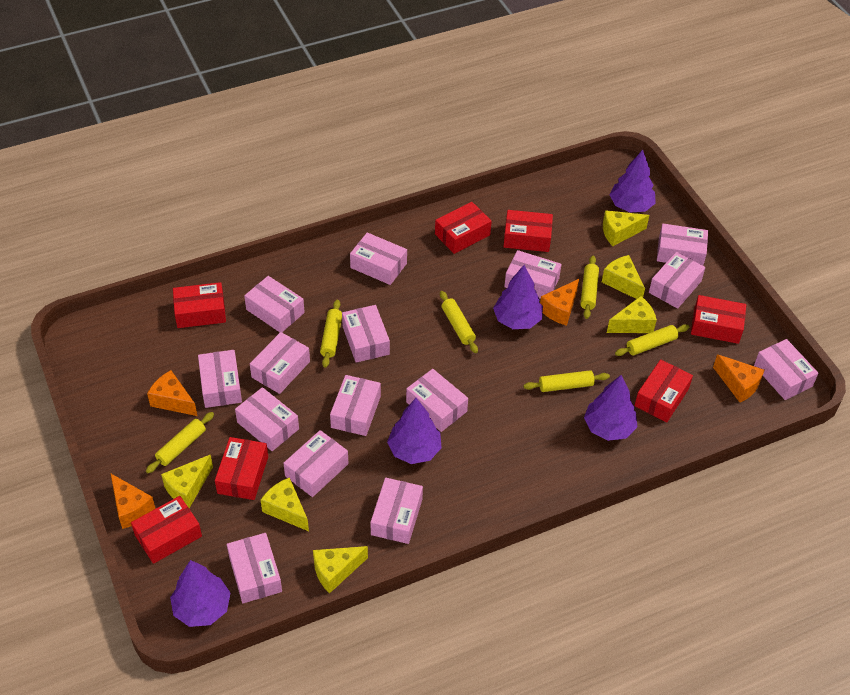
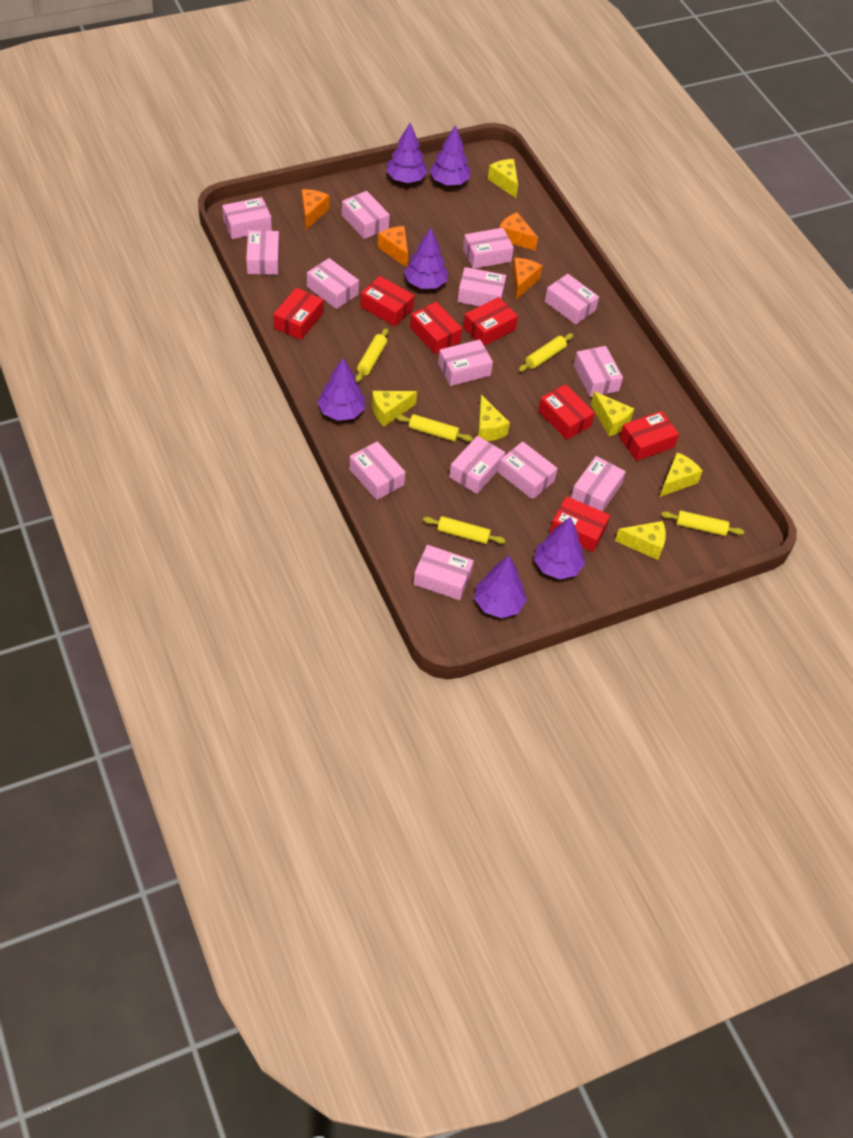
pink box: 15 -> 14
purple tree: 5 -> 6
yellow rolling pin: 6 -> 5

